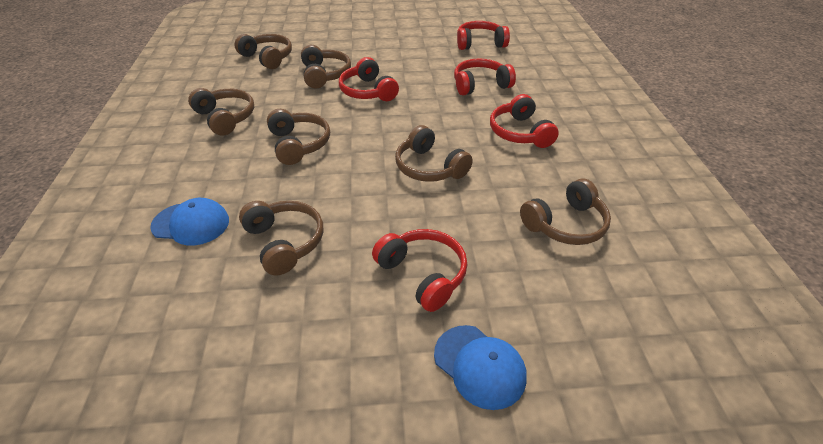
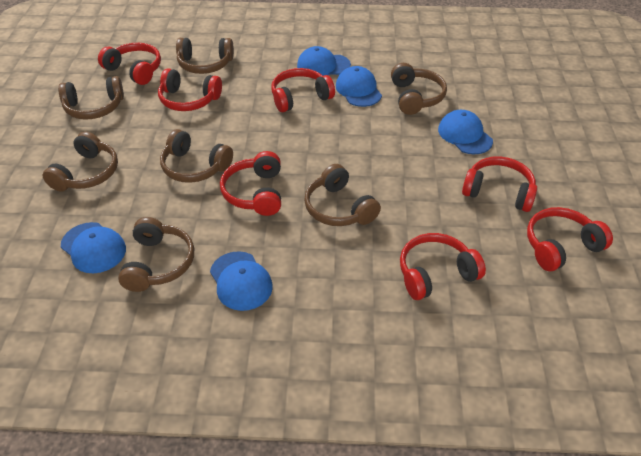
blue cap: 2 -> 5
red headphones: 5 -> 7

